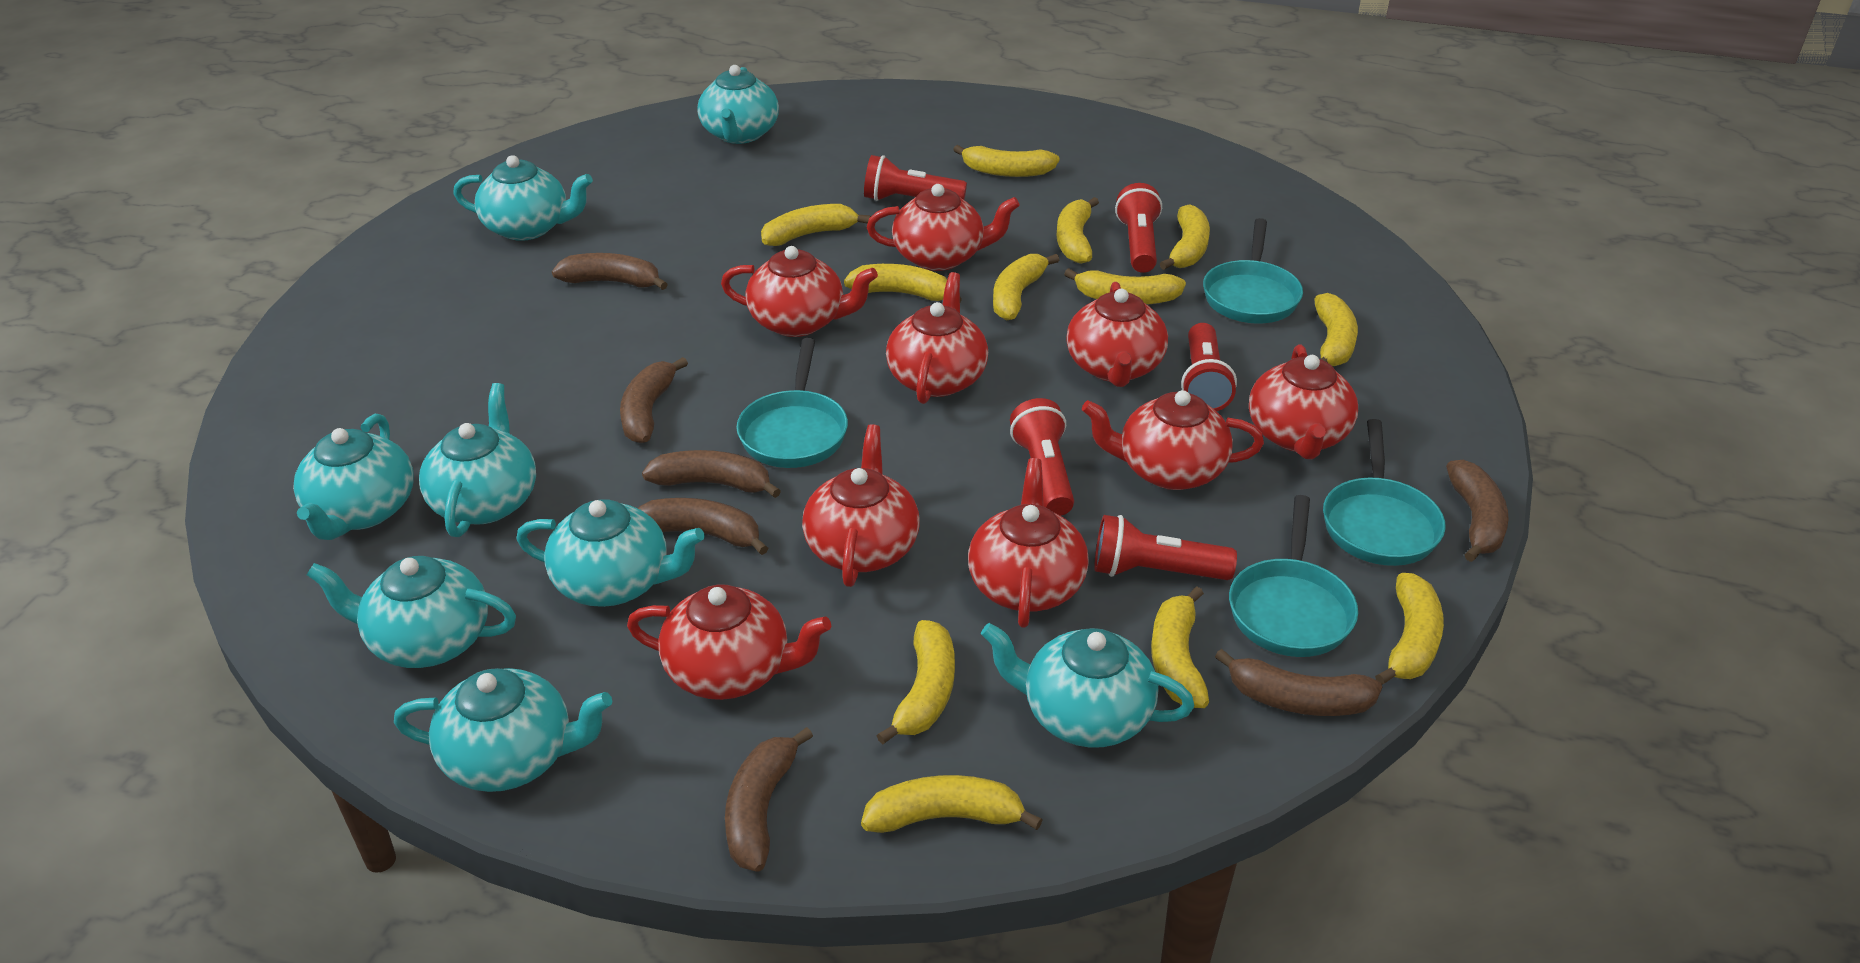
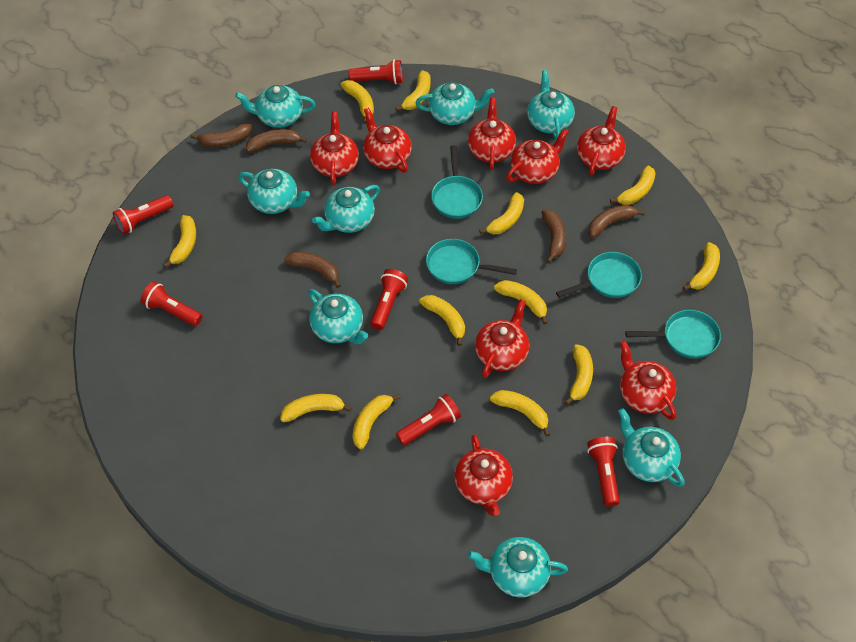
brown banana: 7 -> 5
red flashlight: 5 -> 6
red teapot: 9 -> 8

